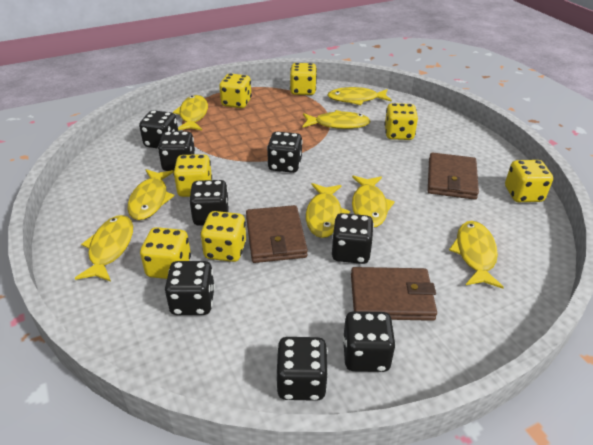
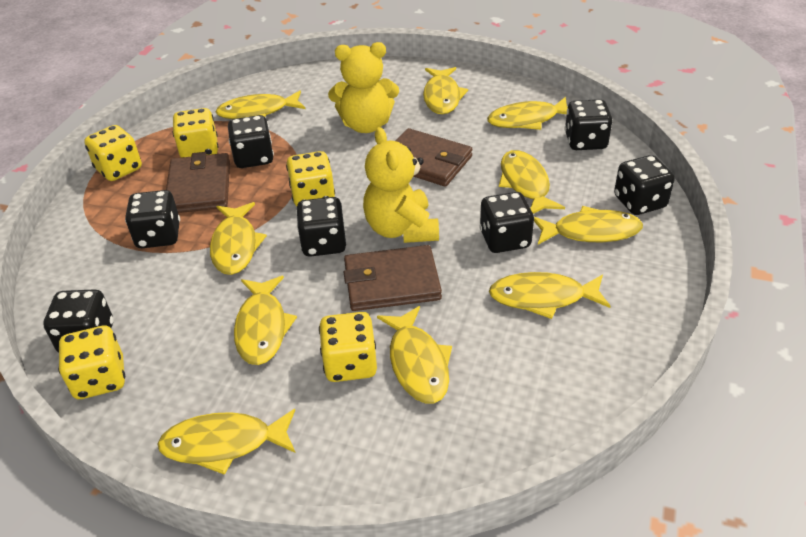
black dice: 8 -> 7
yellow dice: 7 -> 5
yellow fish: 8 -> 10
yellow teddy bear: 0 -> 2

